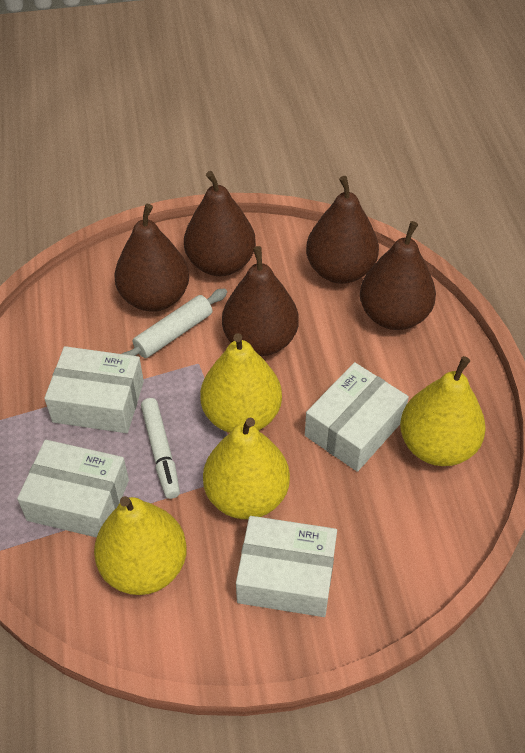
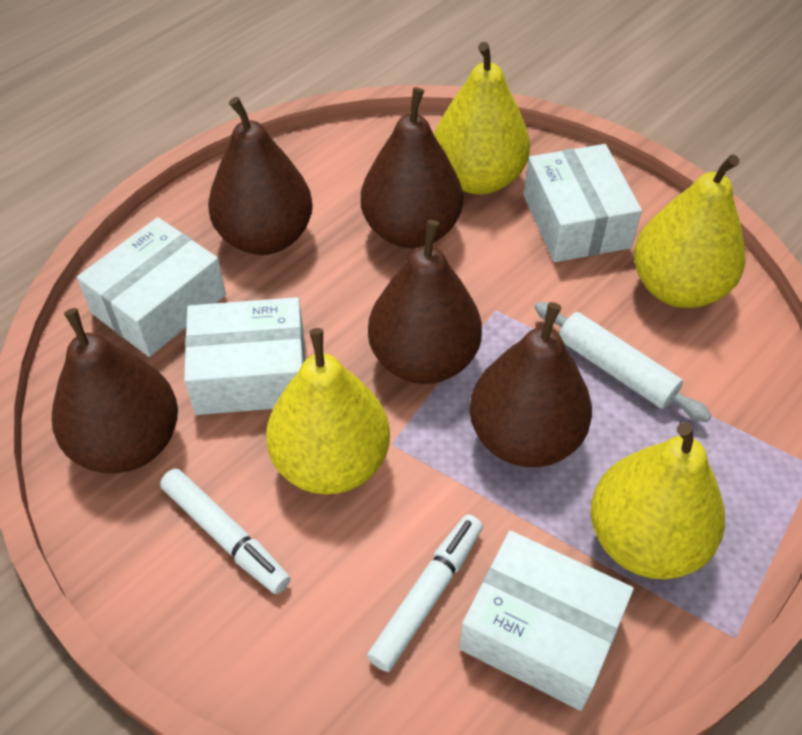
white marker: 1 -> 2

